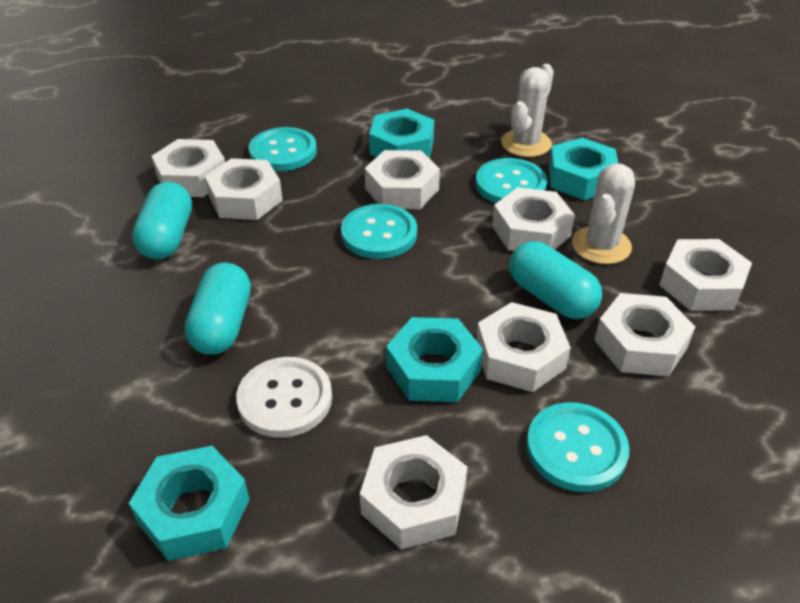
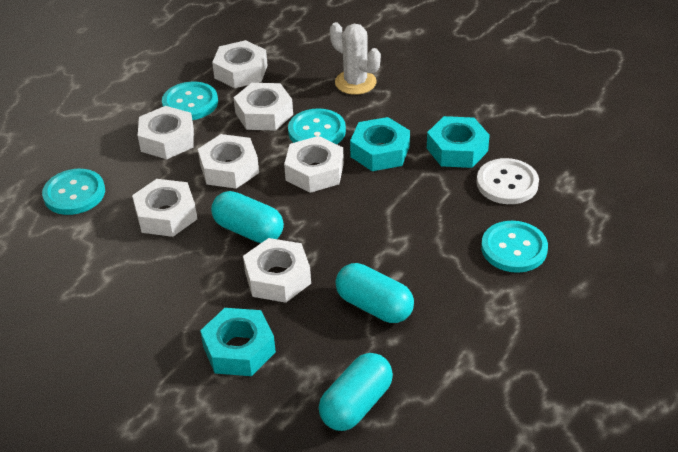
turquoise nut: 4 -> 3
white cactus: 2 -> 1
white nut: 8 -> 7

